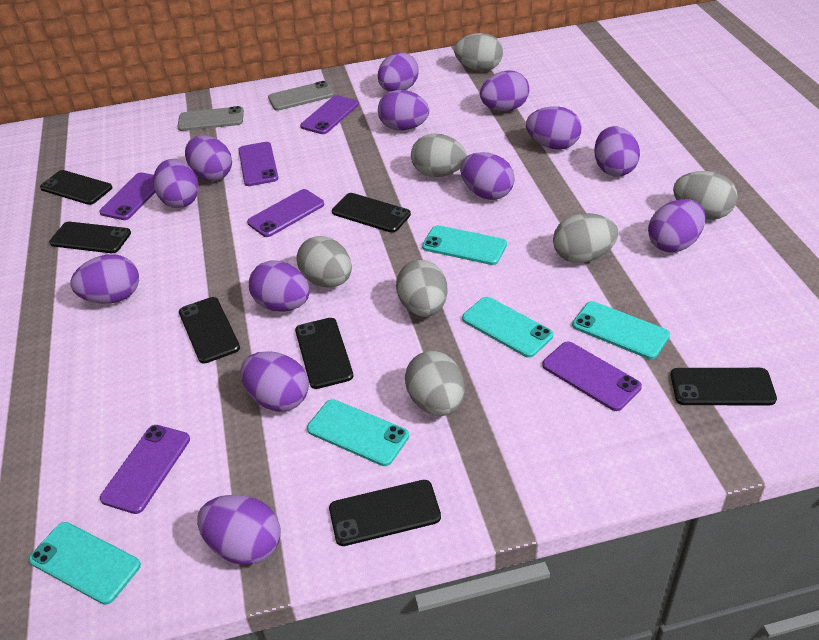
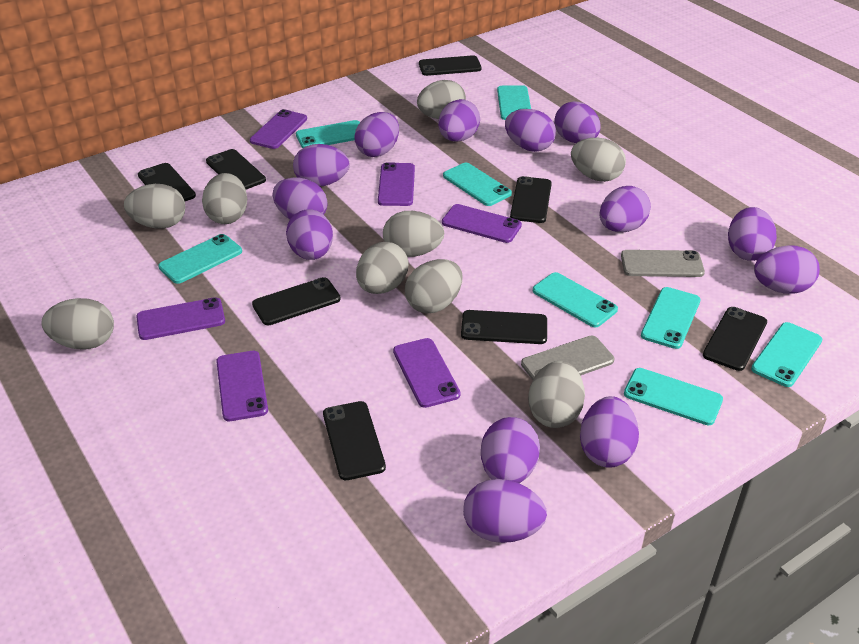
black phone: 7 -> 8
grey egg: 7 -> 9
turquoise phone: 5 -> 8

